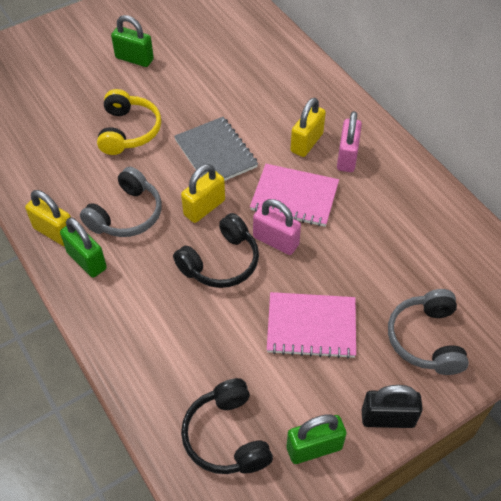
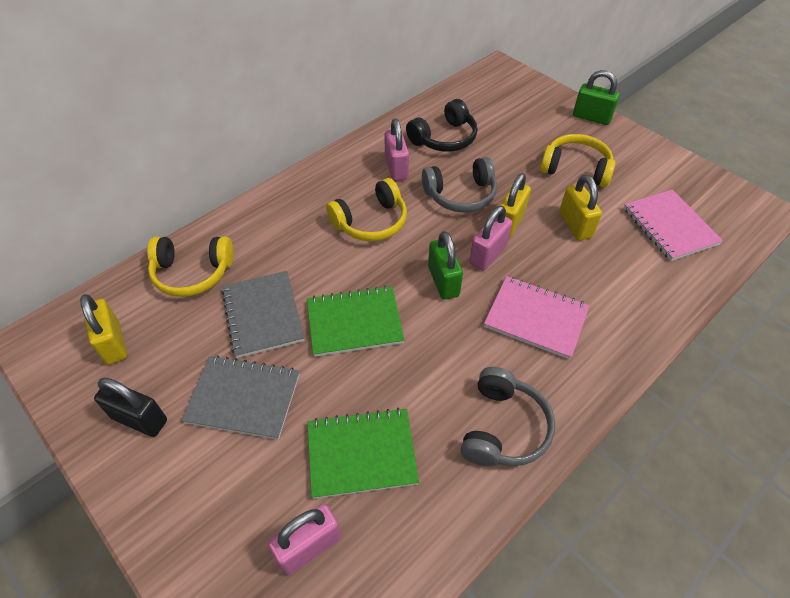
black headphones: 2 -> 1
green notebook: 0 -> 2
green padlock: 3 -> 2
grey notebook: 1 -> 2
pink padlock: 2 -> 3
yellow headphones: 1 -> 3

